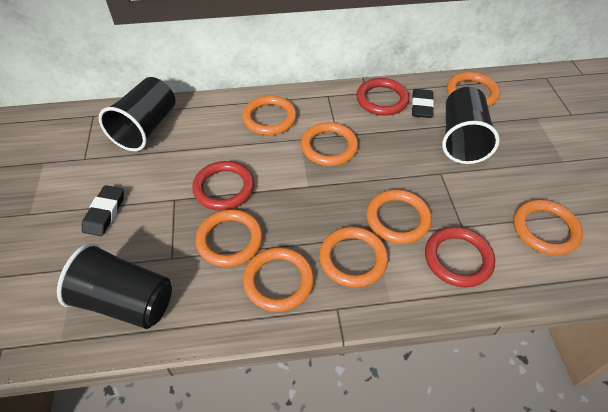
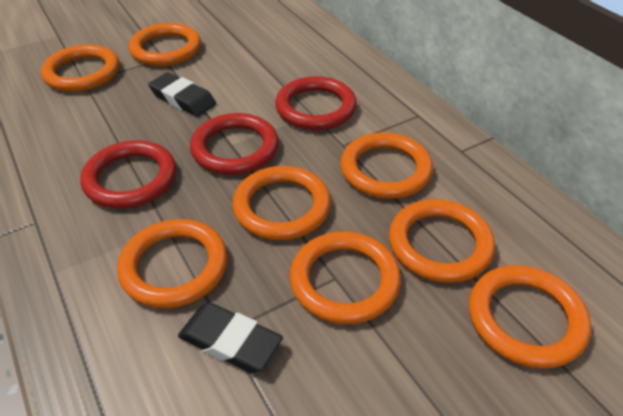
black cup: 3 -> 0

